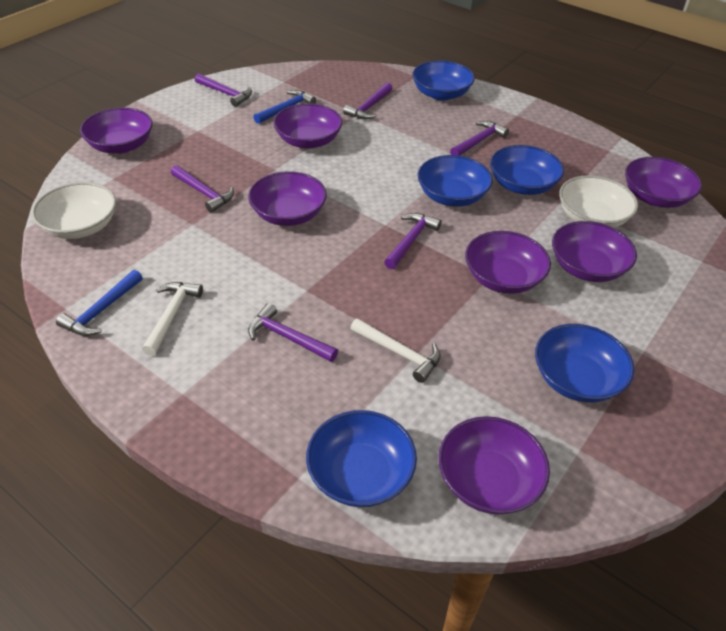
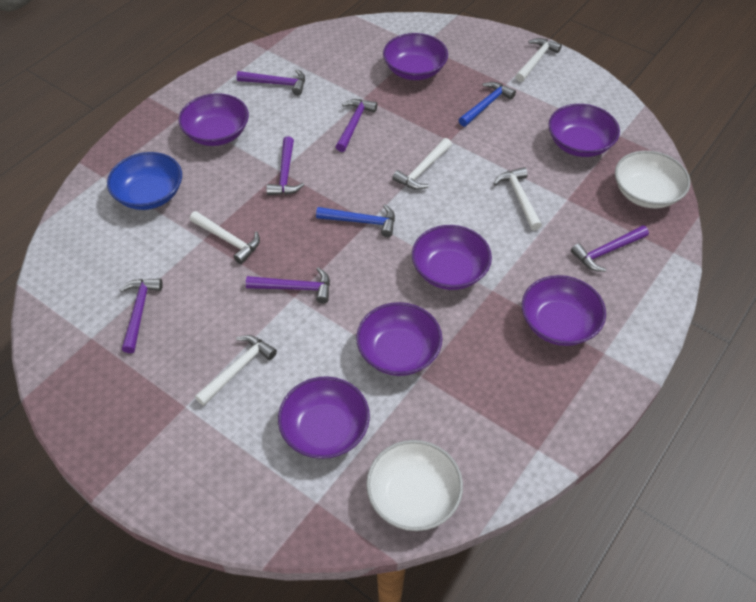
blue bowl: 5 -> 1
white hammer: 2 -> 5

